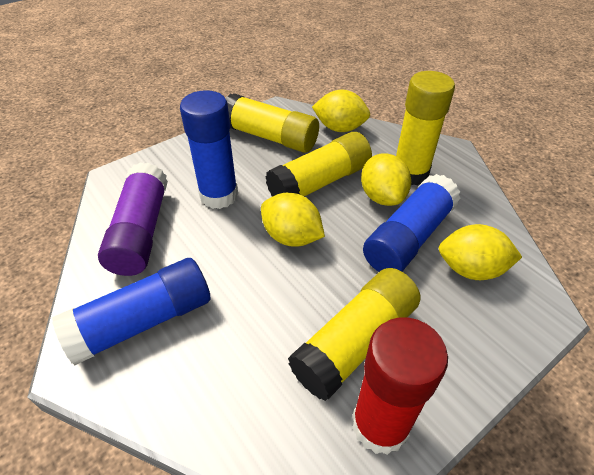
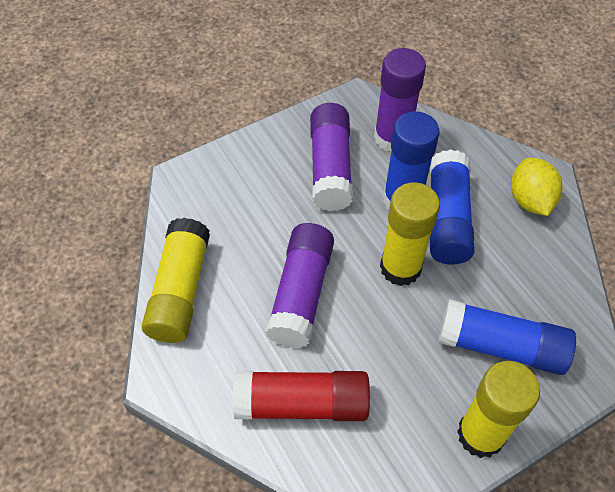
purple glue stick: 1 -> 3
yellow glue stick: 4 -> 3
yellow lemon: 4 -> 1

